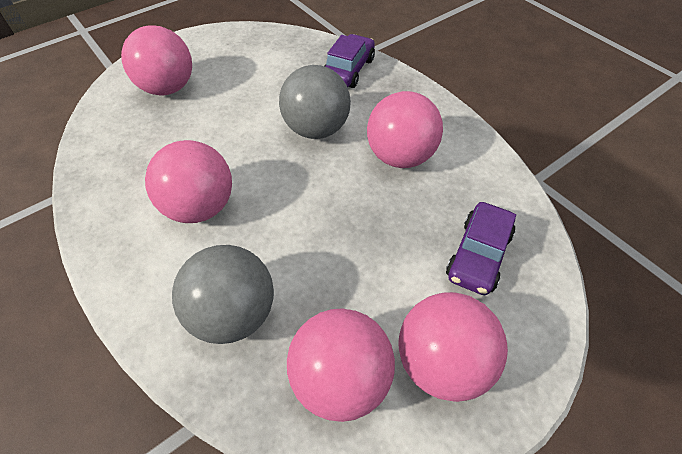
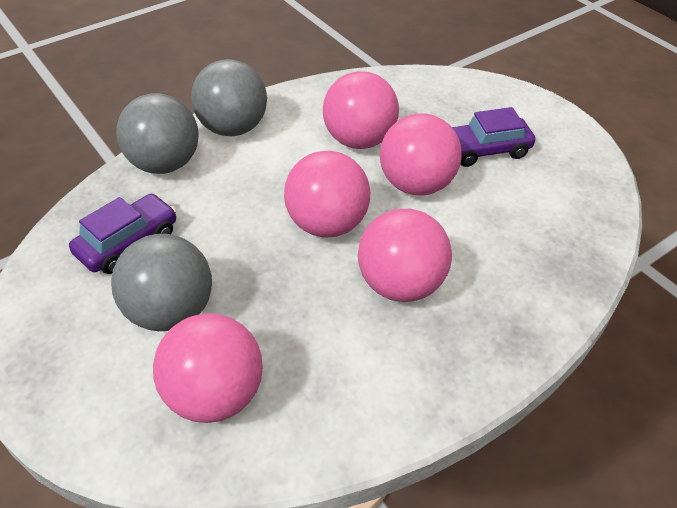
grey ball: 2 -> 3

